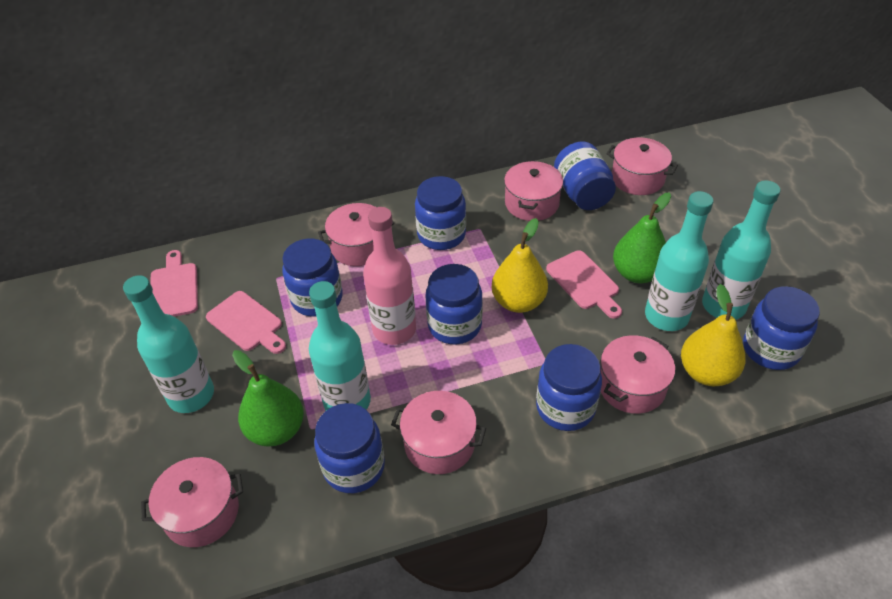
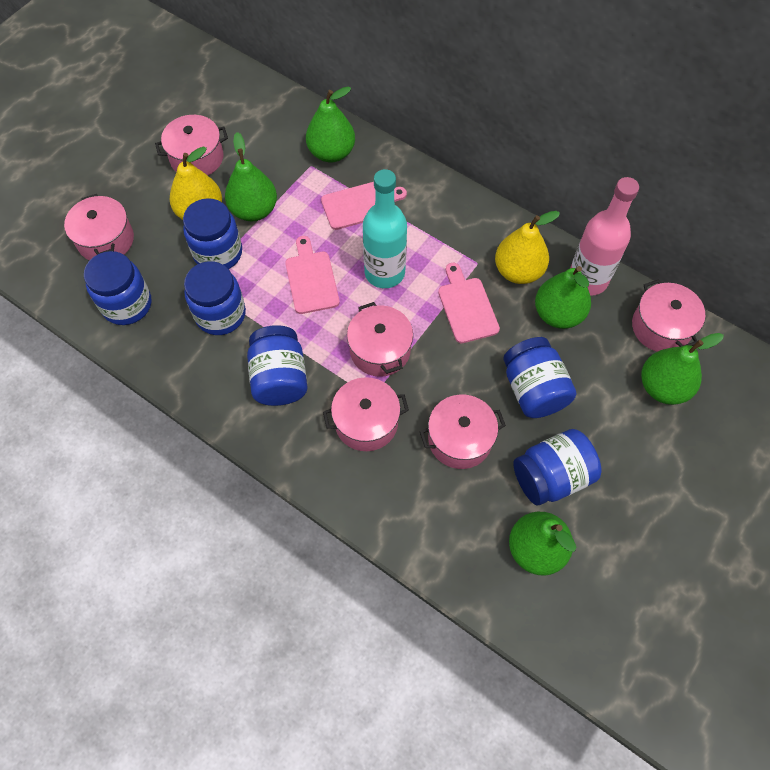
blue jar: 7 -> 6
green pear: 2 -> 5
turquoise bottle: 4 -> 1

